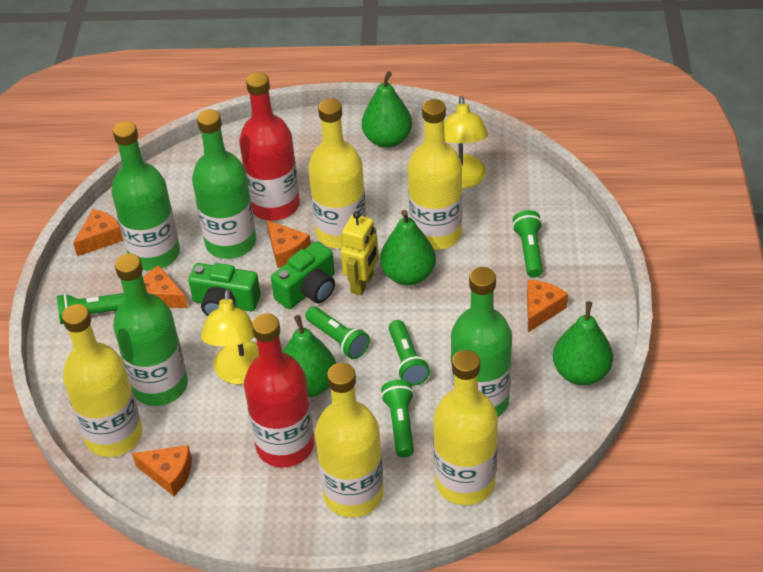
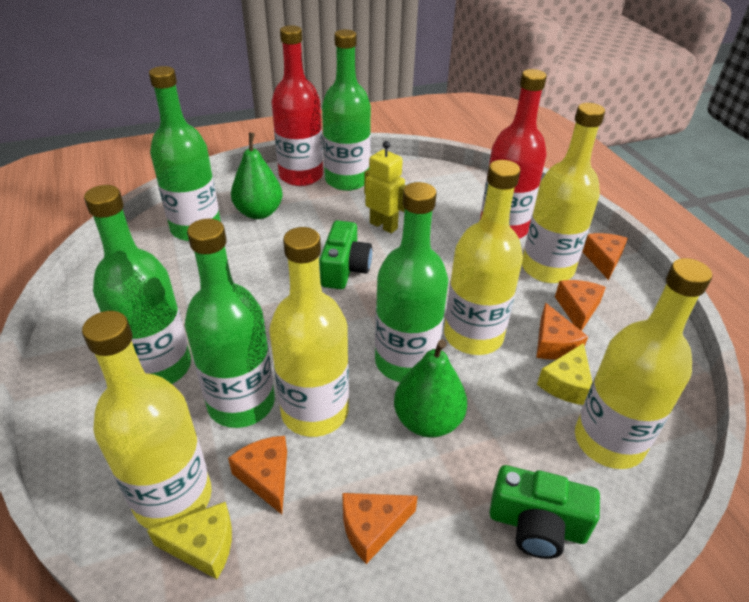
green bottle: 4 -> 5
green flashlight: 5 -> 0
green pear: 4 -> 2
yellow cheese: 0 -> 2
yellow lamp: 2 -> 0

